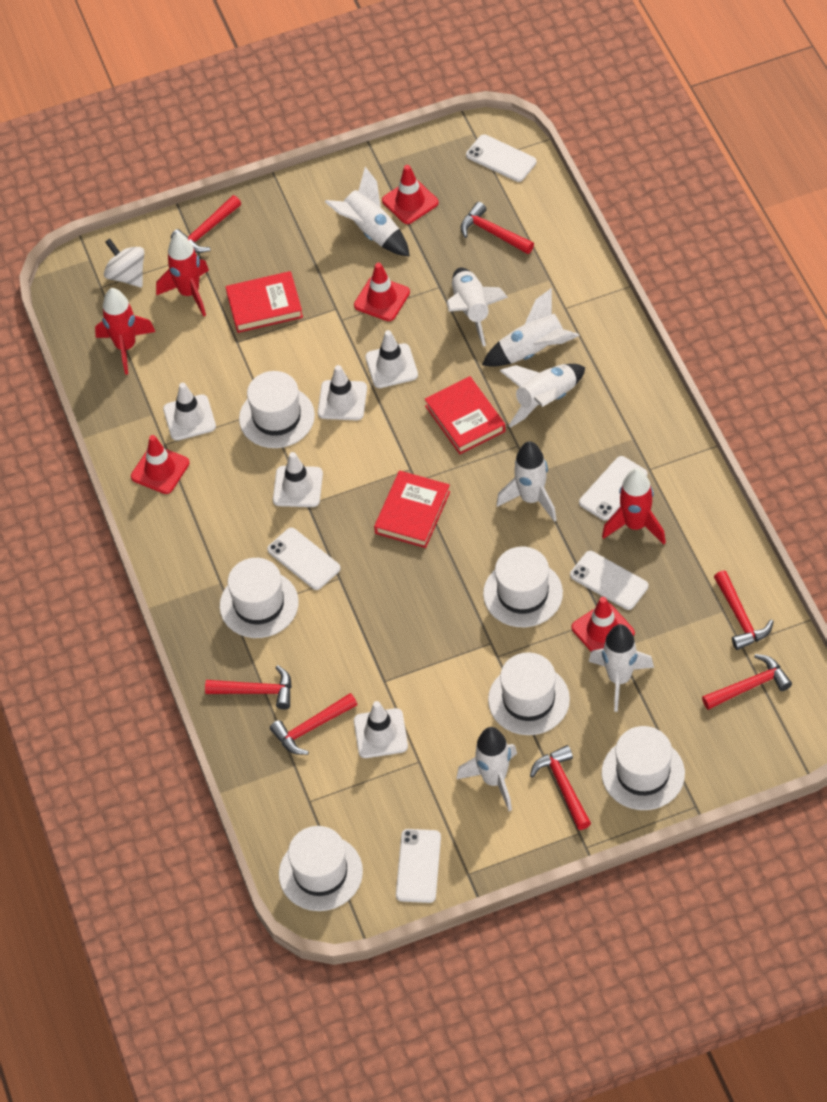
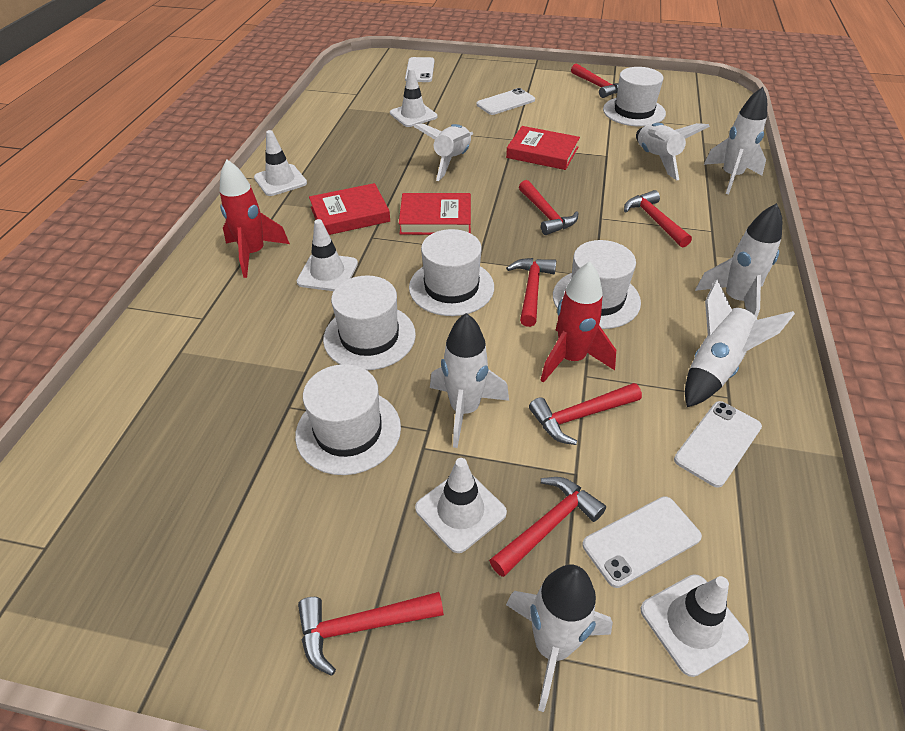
red rocket: 3 -> 2
red traffic cone: 4 -> 0
white hat: 6 -> 5
white phone: 5 -> 4
white spinning top: 1 -> 0

